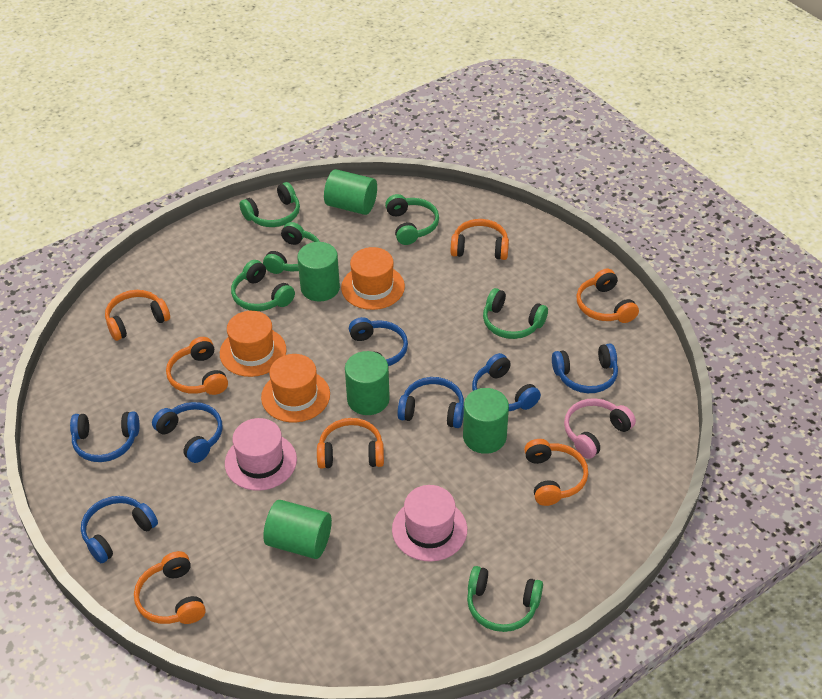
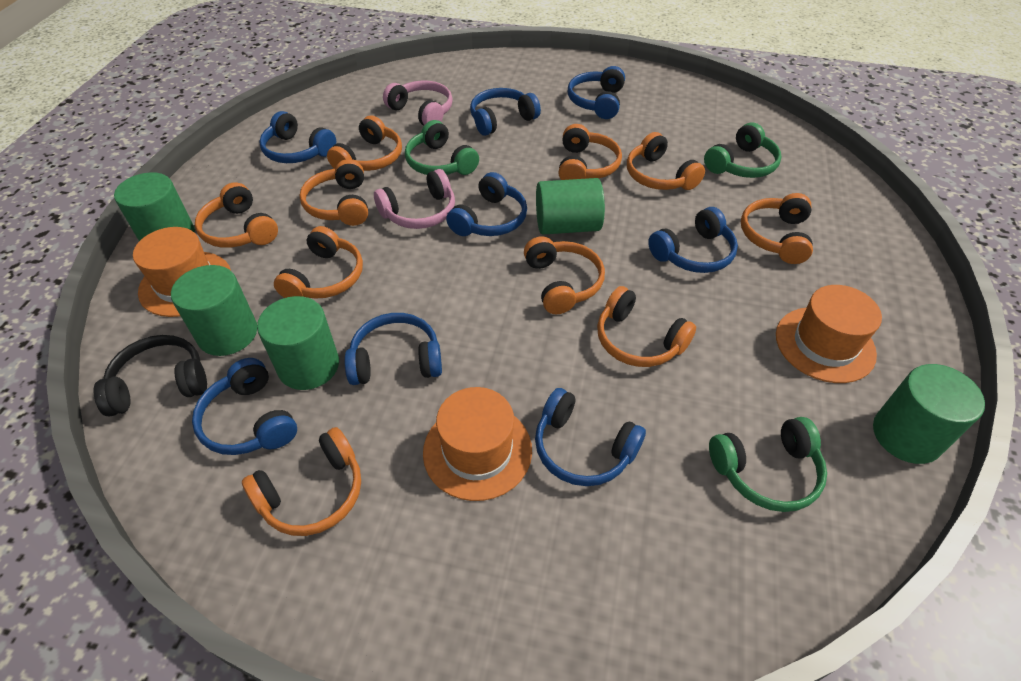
black headphones: 0 -> 1
blue headphones: 7 -> 8
green headphones: 6 -> 3
orange headphones: 7 -> 10
pink hat: 2 -> 0
pink headphones: 1 -> 2

